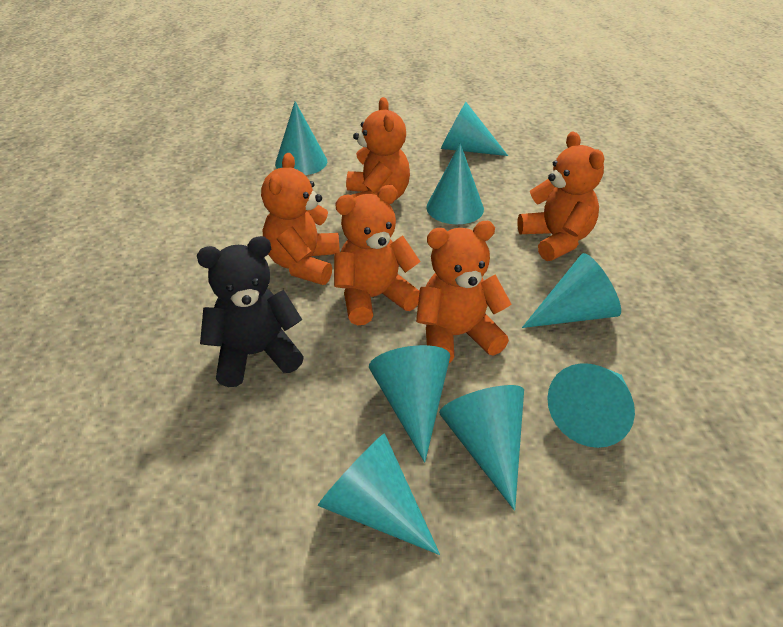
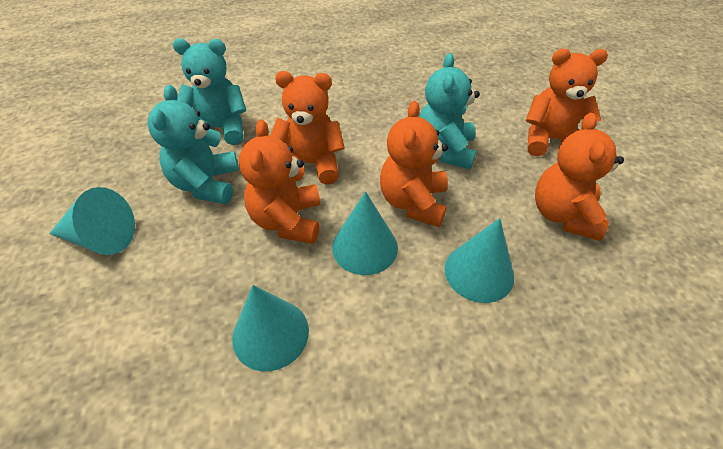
black teddy bear: 1 -> 0
turquoise cone: 8 -> 4
turquoise teddy bear: 0 -> 3

